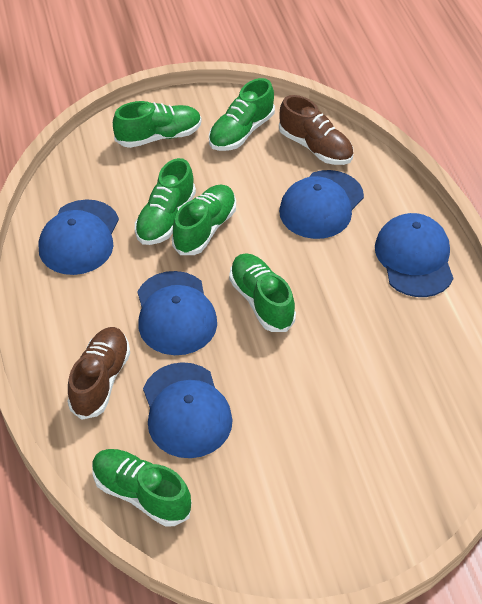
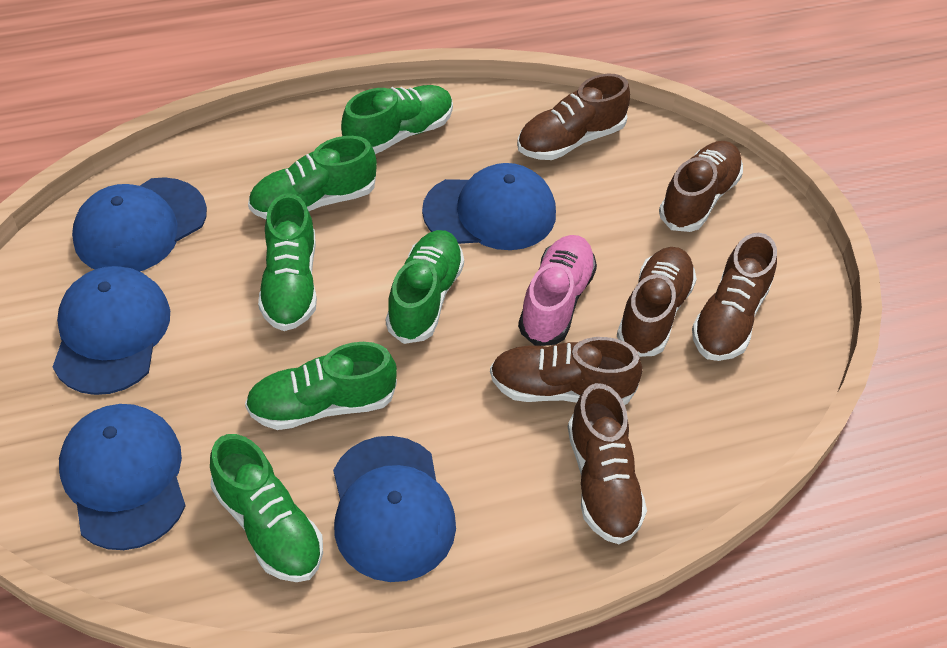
brown shoe: 2 -> 6
pink shoe: 0 -> 1

